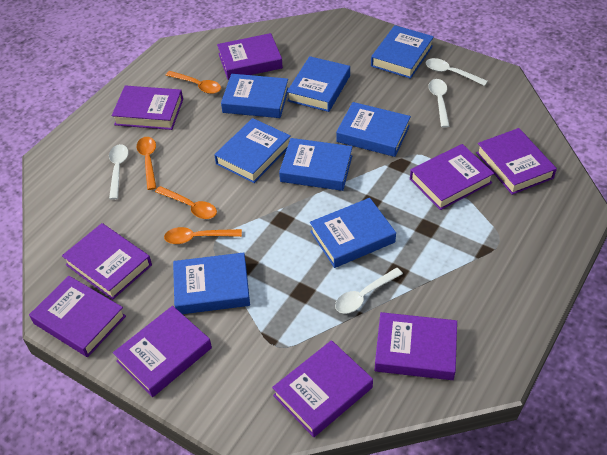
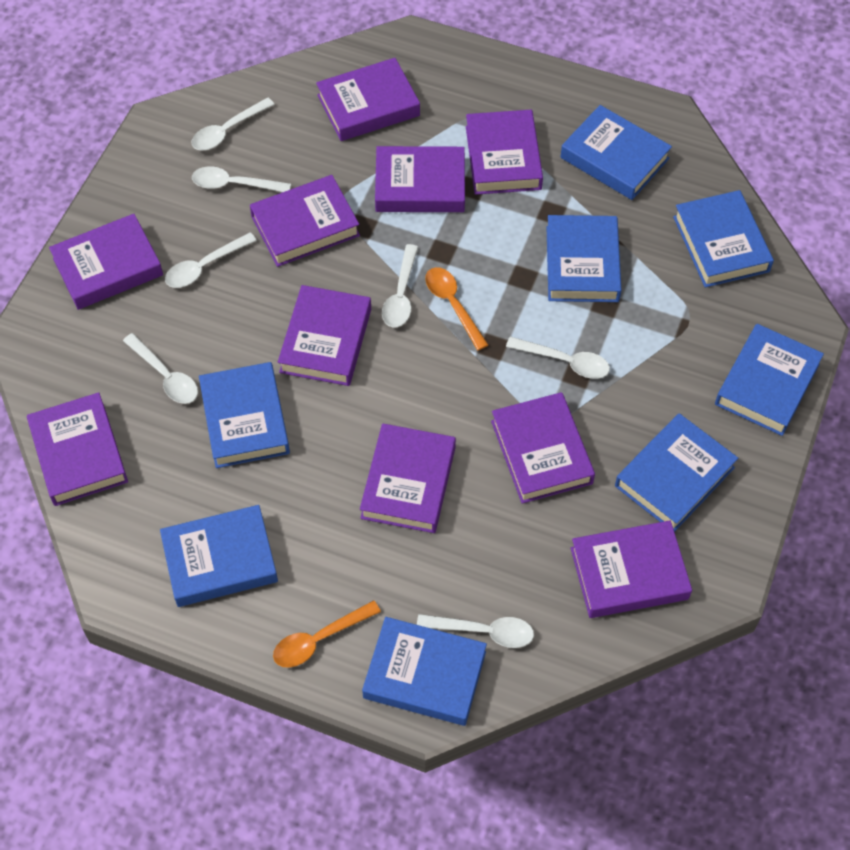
orange spoon: 4 -> 2
purple book: 9 -> 10
white spoon: 4 -> 7

